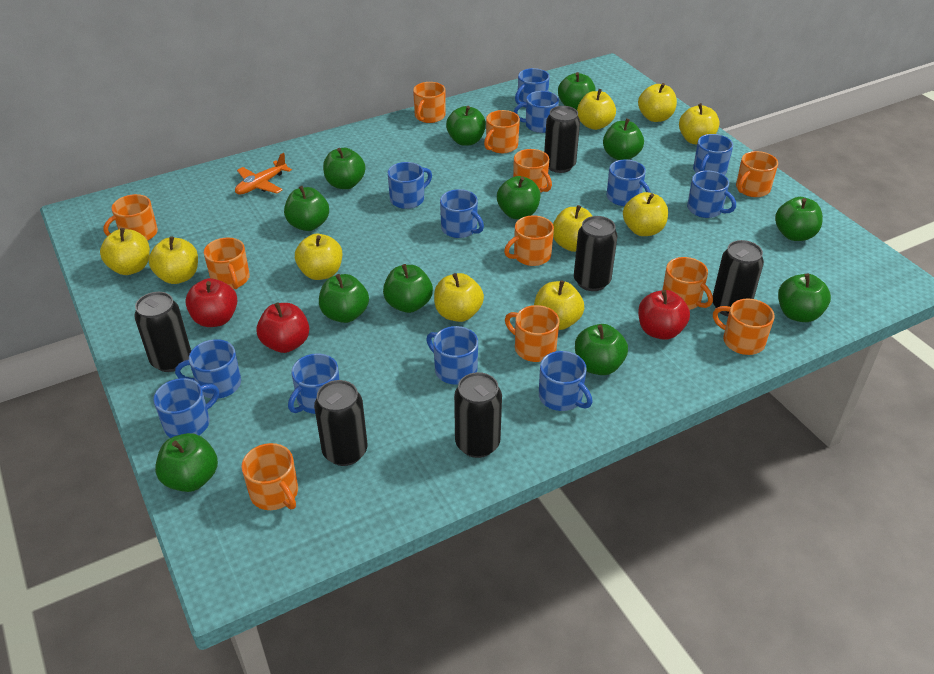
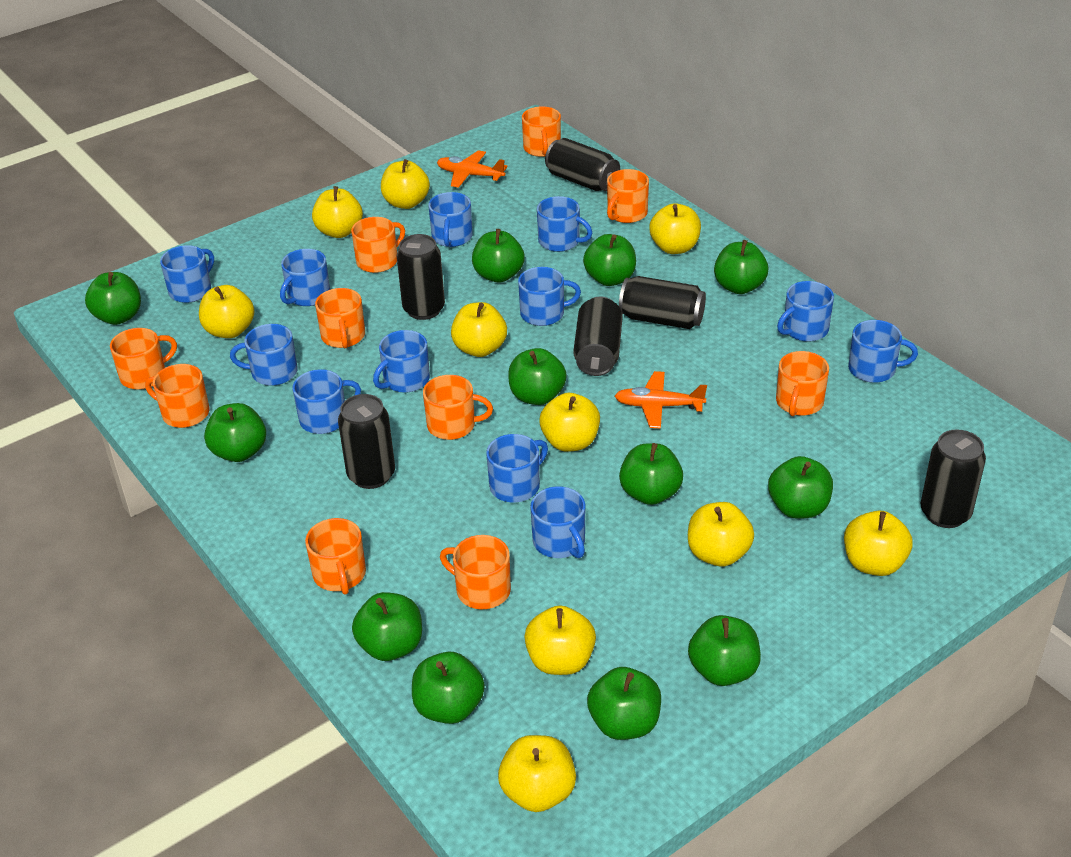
orange mug: 11 -> 10
orange plane: 1 -> 2
red apple: 3 -> 0

